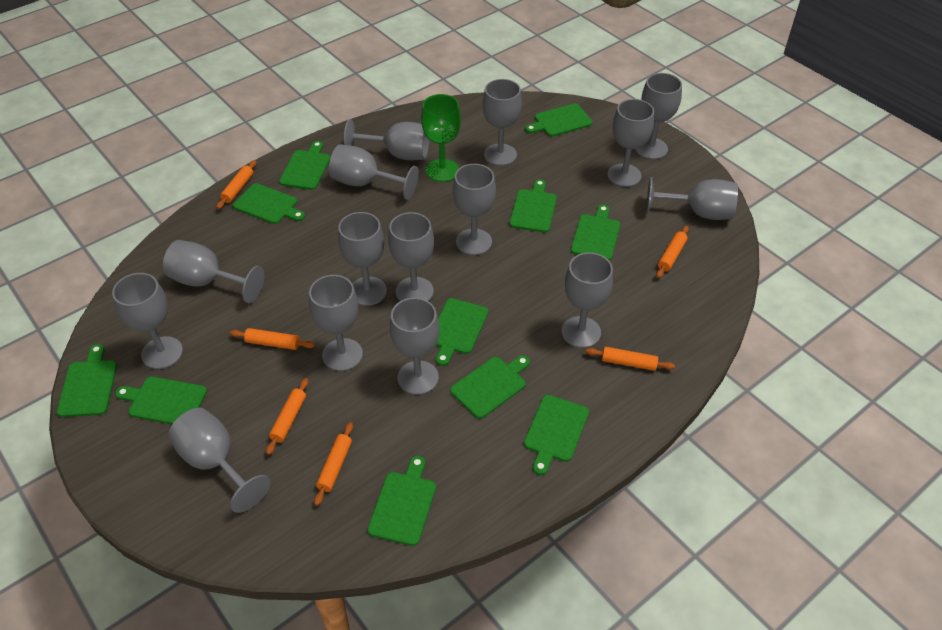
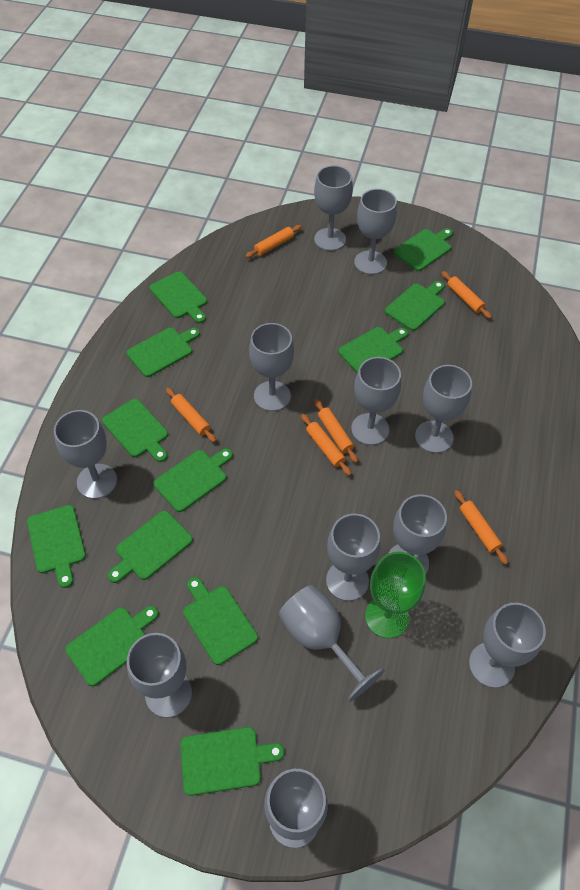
green cutting board: 11 -> 12
grey goblet: 15 -> 12

